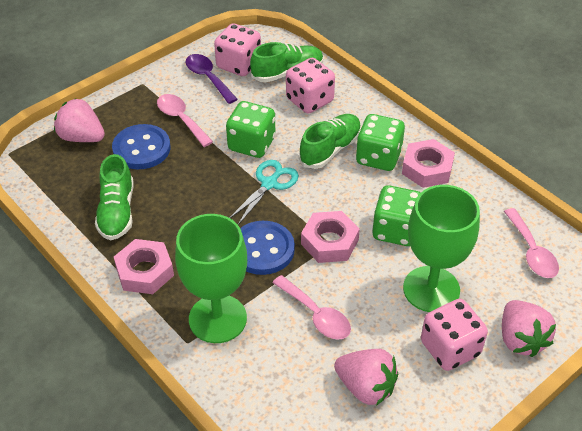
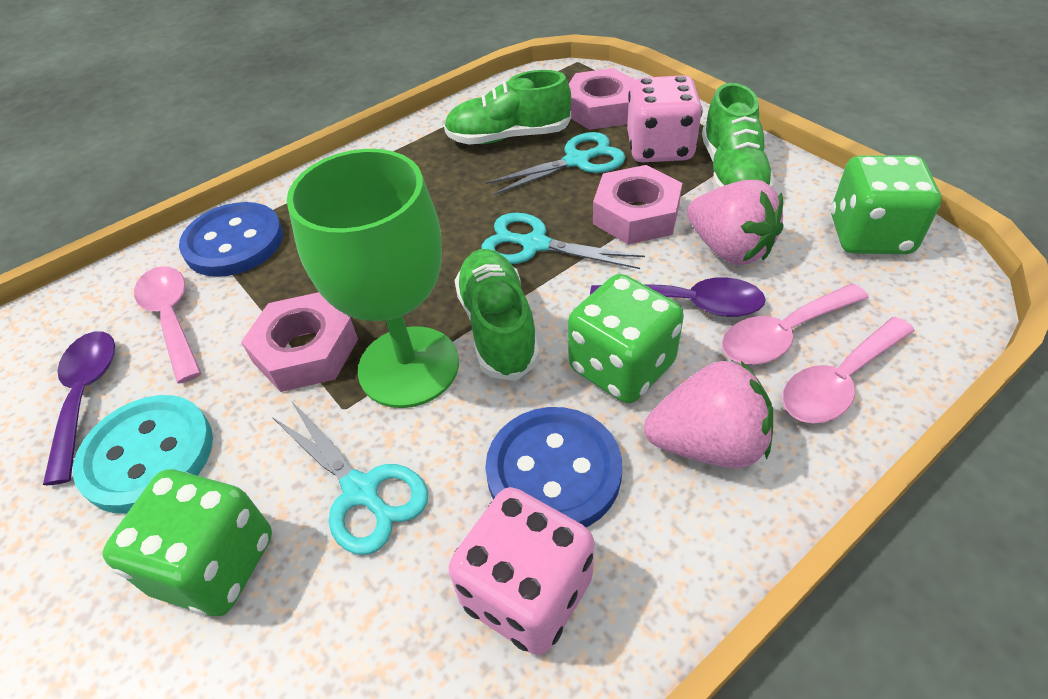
green goblet: 2 -> 1
pink dice: 3 -> 2
pink strawberry: 3 -> 2
purple spoon: 1 -> 2
turquoise button: 0 -> 1
turquoise scissors: 1 -> 3

